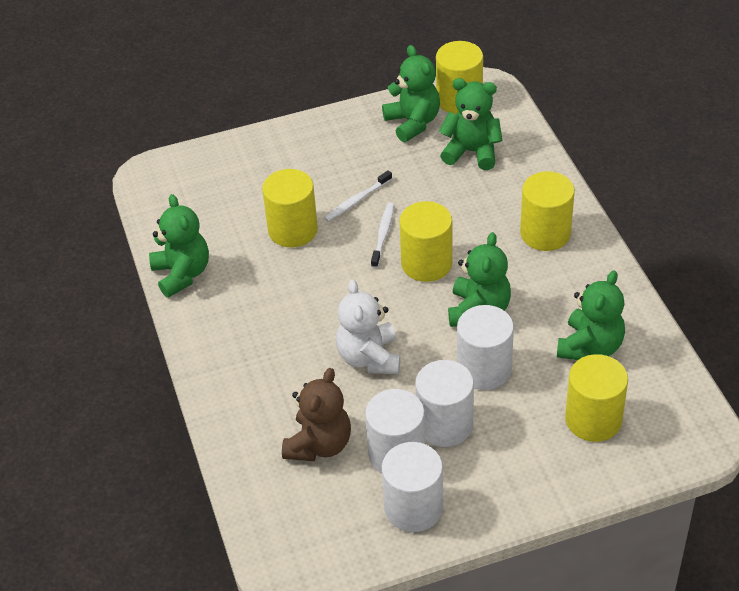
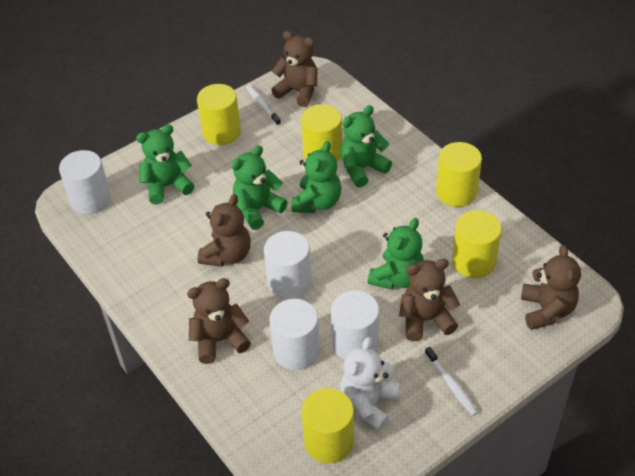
brown teddy bear: 1 -> 5

